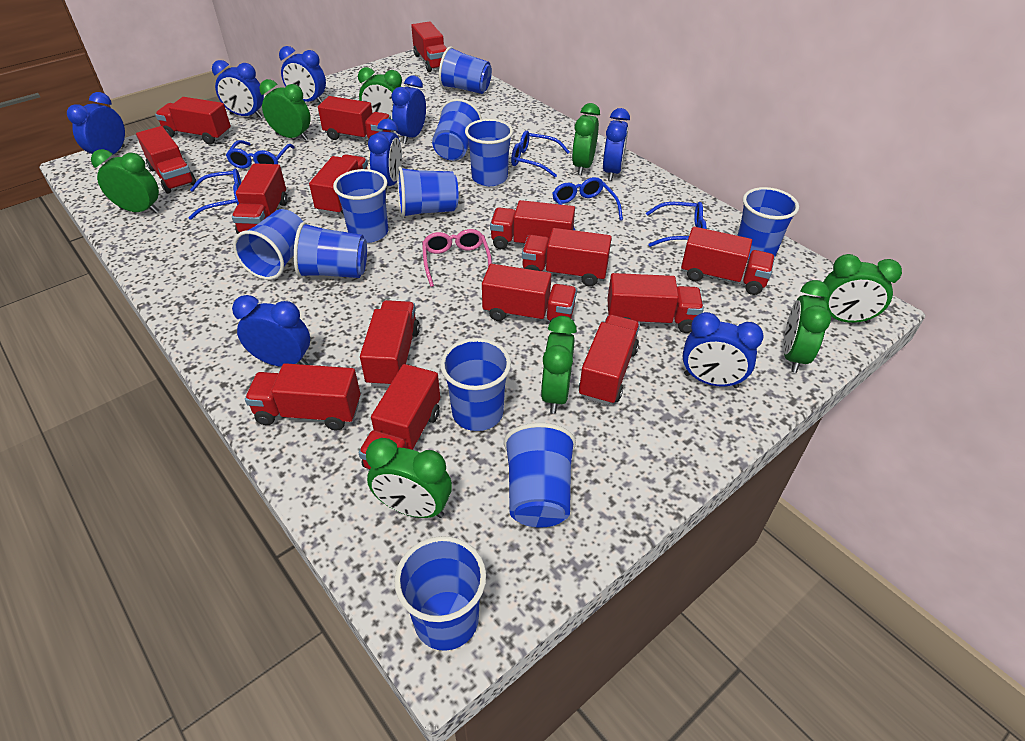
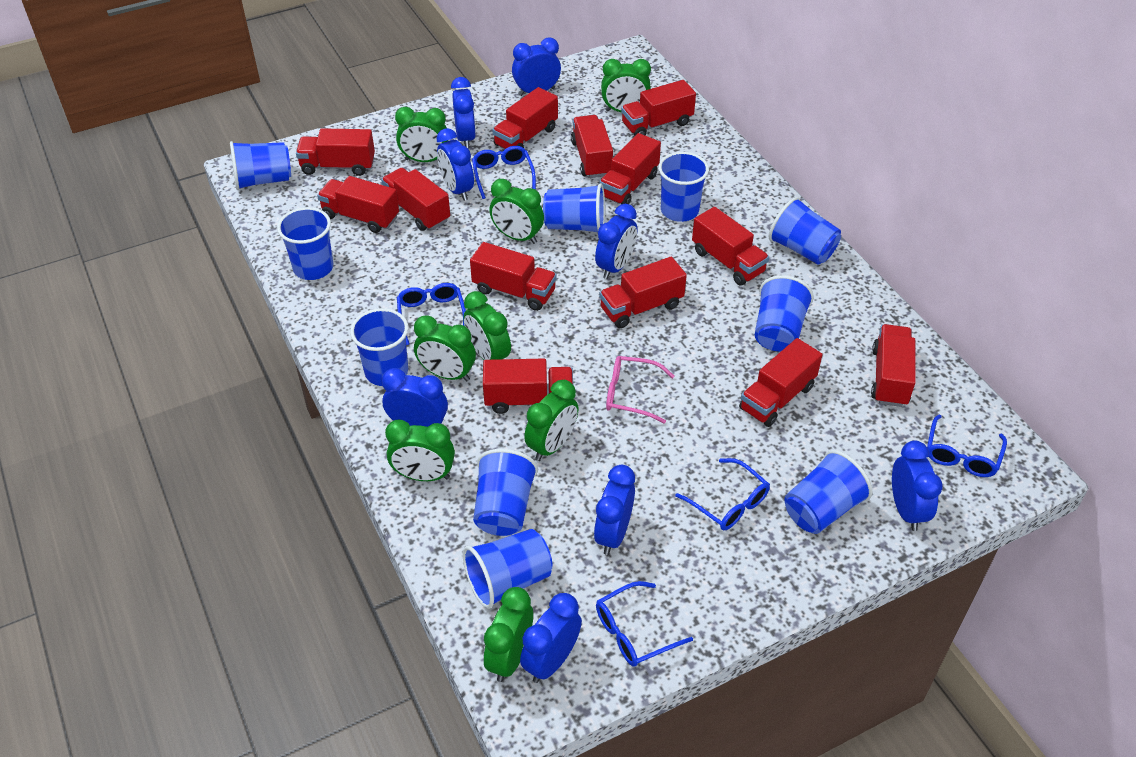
blue cup: 11 -> 10
red truck: 15 -> 13

